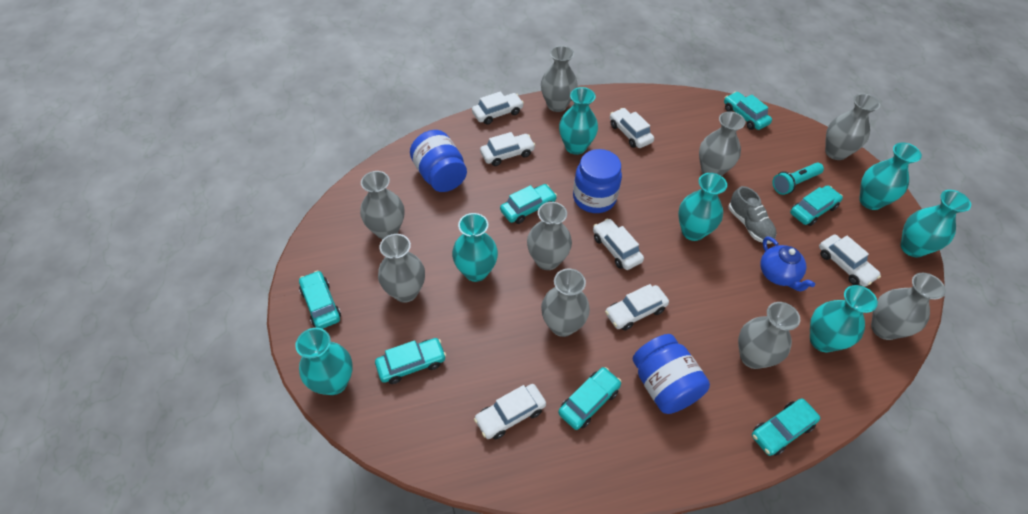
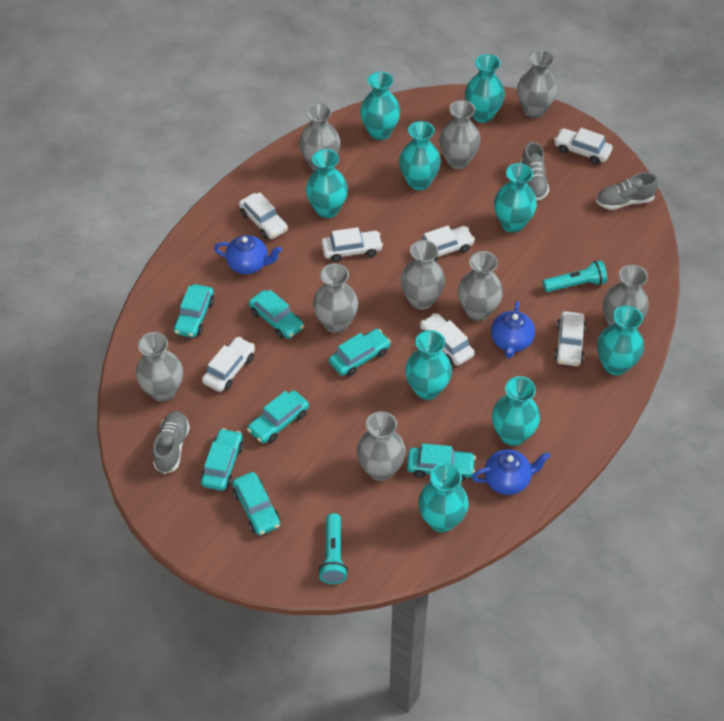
blue jar: 3 -> 0
blue teapot: 1 -> 3
grey shoe: 1 -> 3
turquoise flashlight: 1 -> 2
turquoise vase: 7 -> 9

